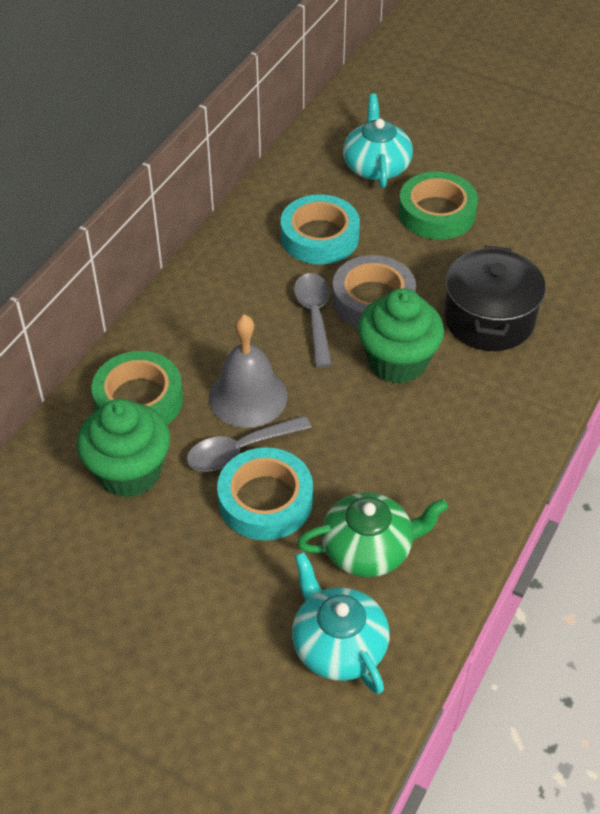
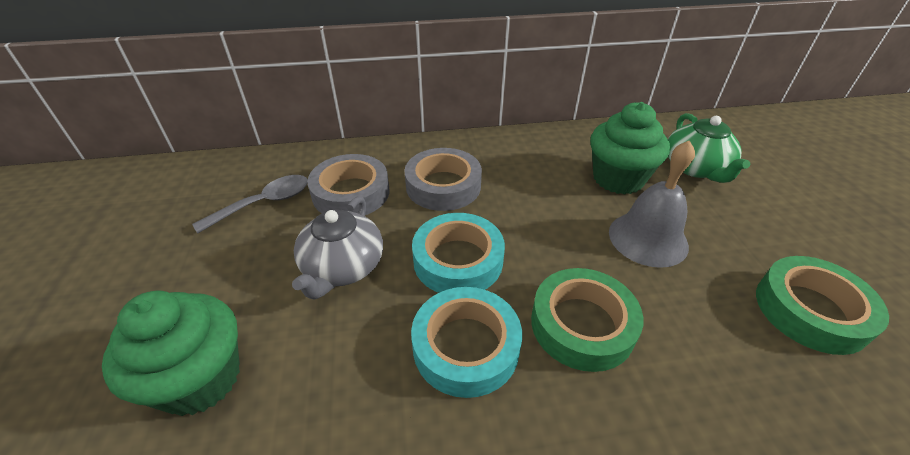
black pot: 1 -> 0
grey spoon: 2 -> 1
grey tape: 1 -> 2
grey teapot: 0 -> 1
turquoise teapot: 2 -> 0

